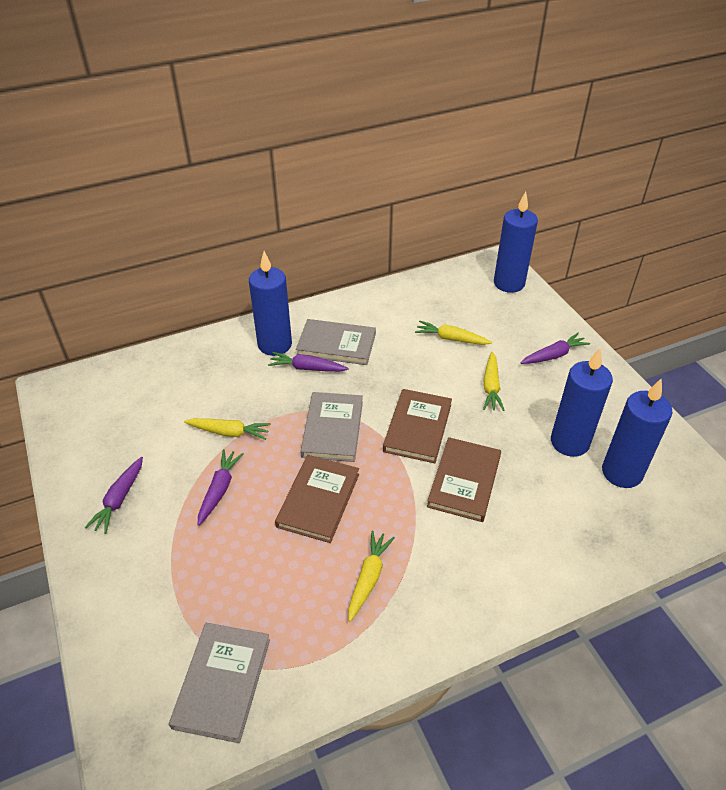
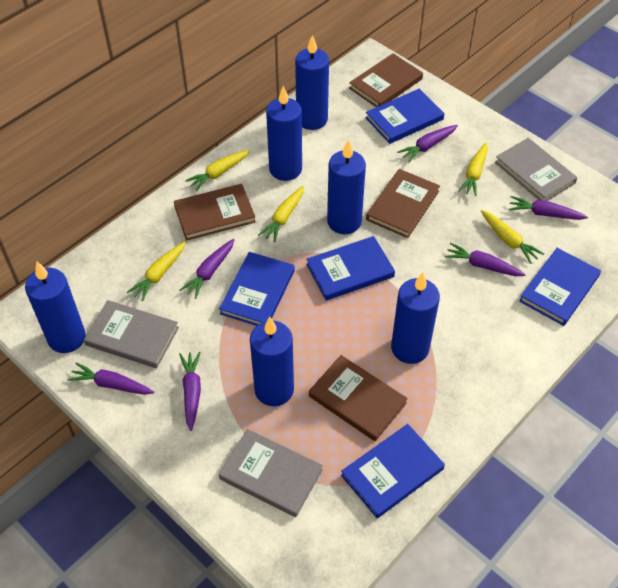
blue book: 0 -> 5
blue candle: 4 -> 6
brown book: 3 -> 4
purple carrot: 4 -> 6
yellow carrot: 4 -> 5

